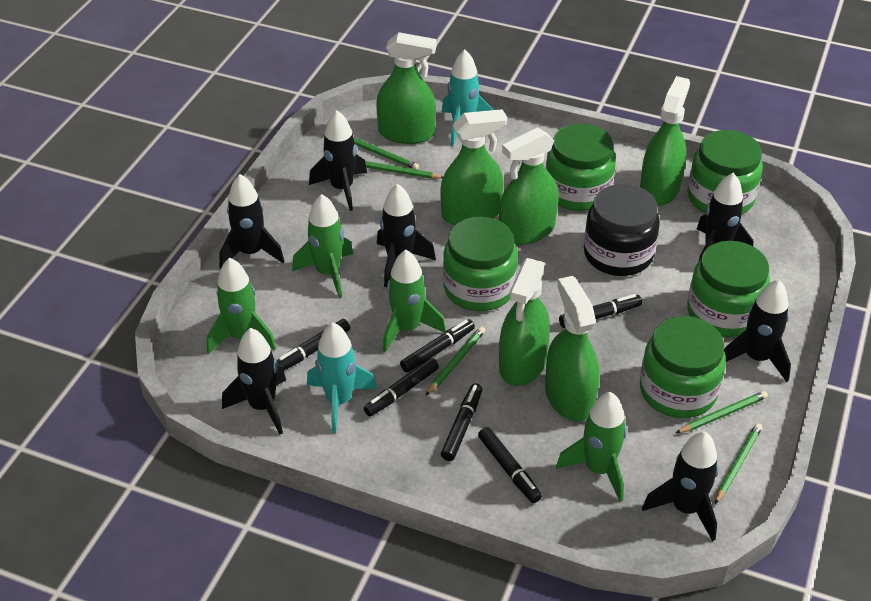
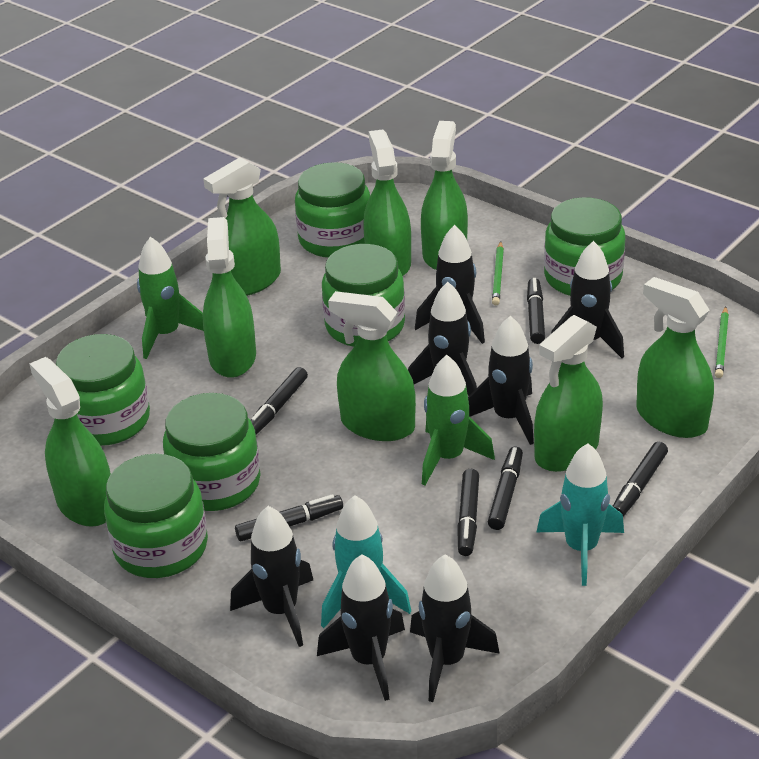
black jar: 1 -> 0
green jar: 5 -> 6
green pencil: 5 -> 2
green rocket: 4 -> 2
green spray bottle: 6 -> 8

